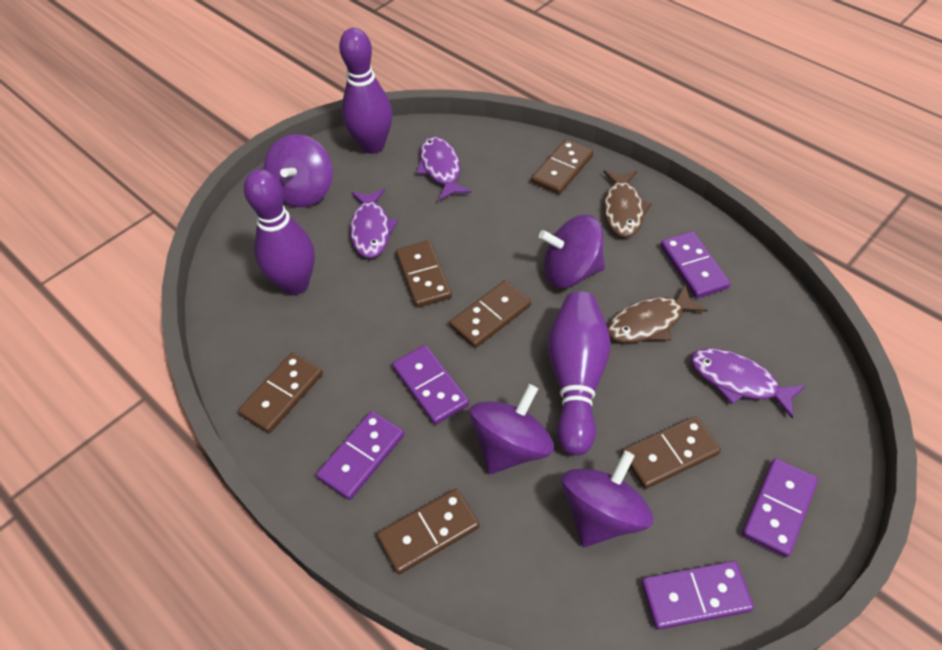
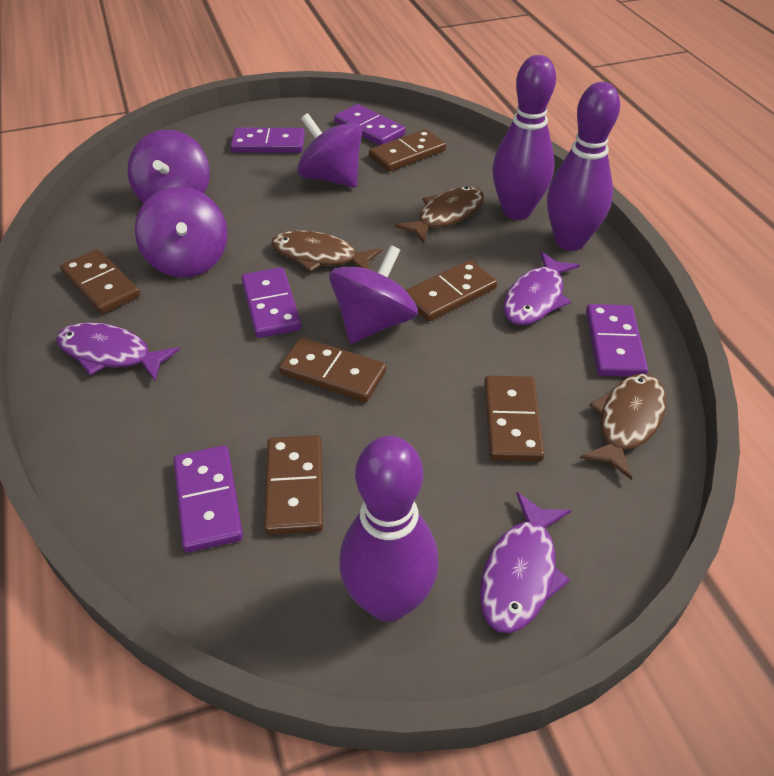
brown fish: 2 -> 3

